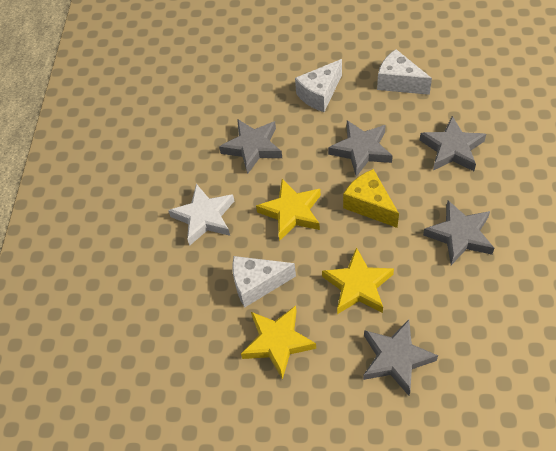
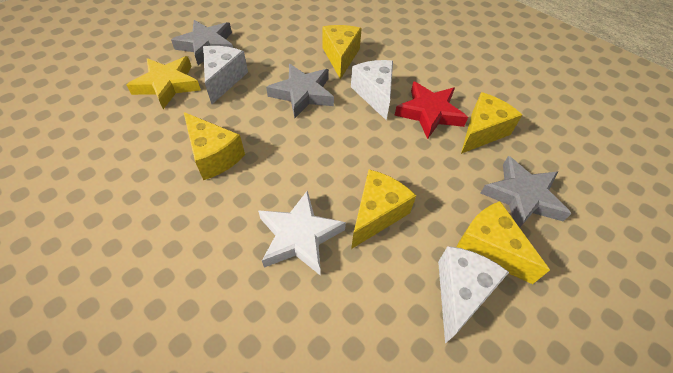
grey star: 5 -> 3
red star: 0 -> 1
yellow cheese: 1 -> 5
yellow star: 3 -> 1

